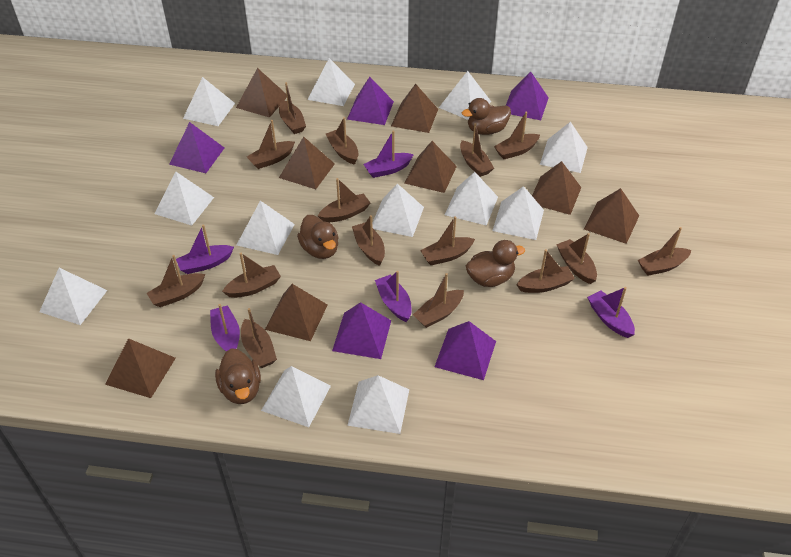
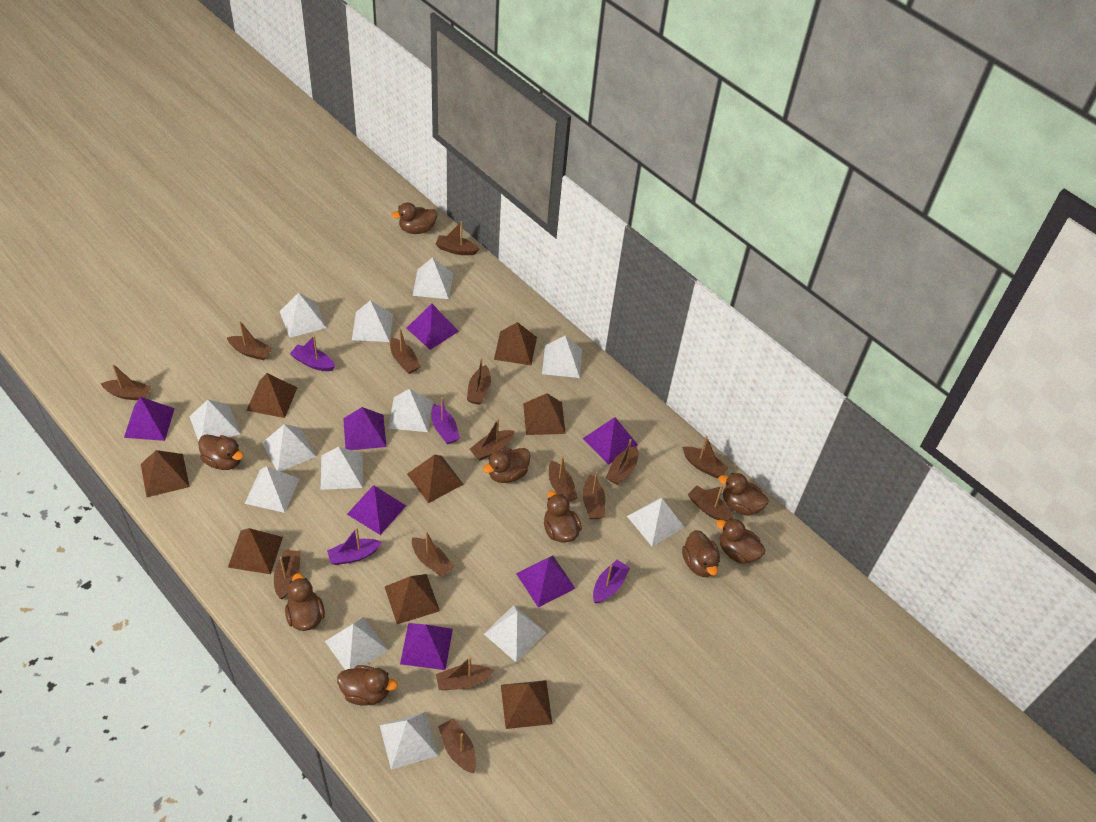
brown duck: 4 -> 9
purple boat: 5 -> 4
purple pyramid: 5 -> 7
white pyramid: 12 -> 13

